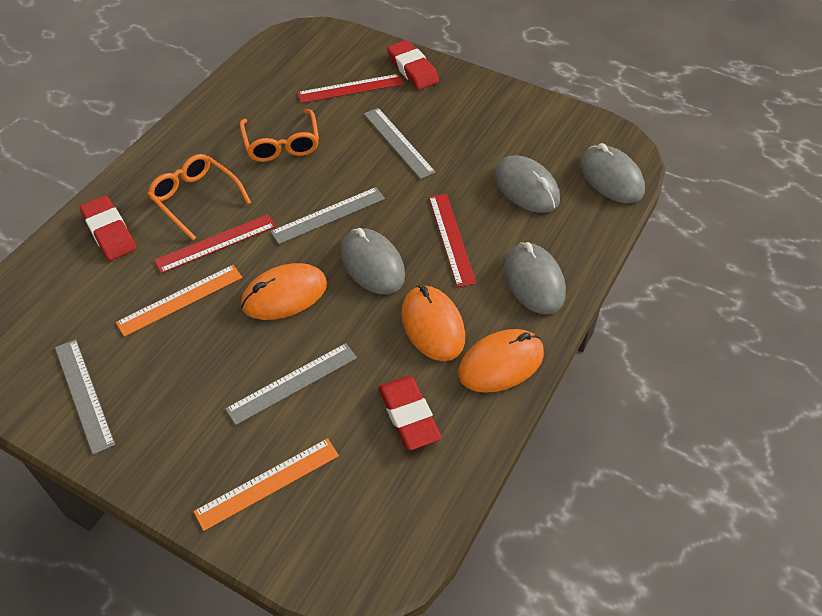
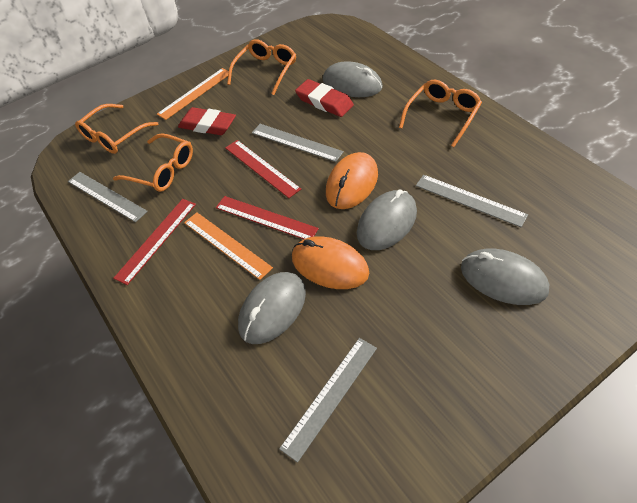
orange glasses: 2 -> 4
orange mouse: 3 -> 2
red eraser: 3 -> 2

